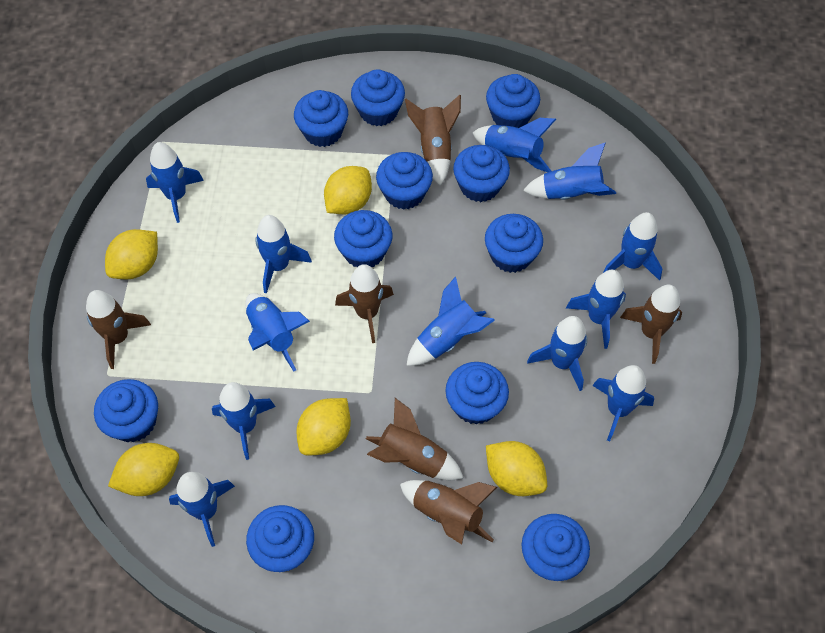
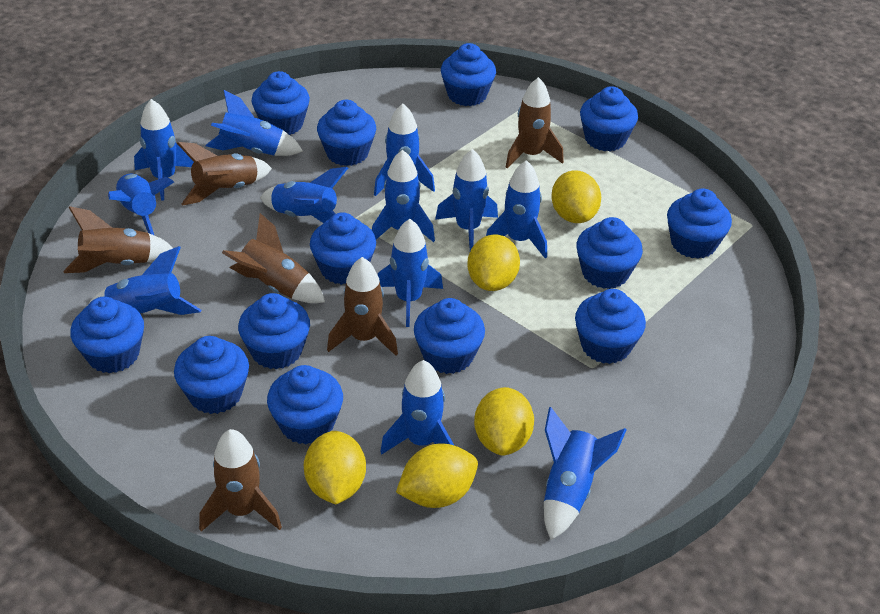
blue cupcake: 11 -> 13

